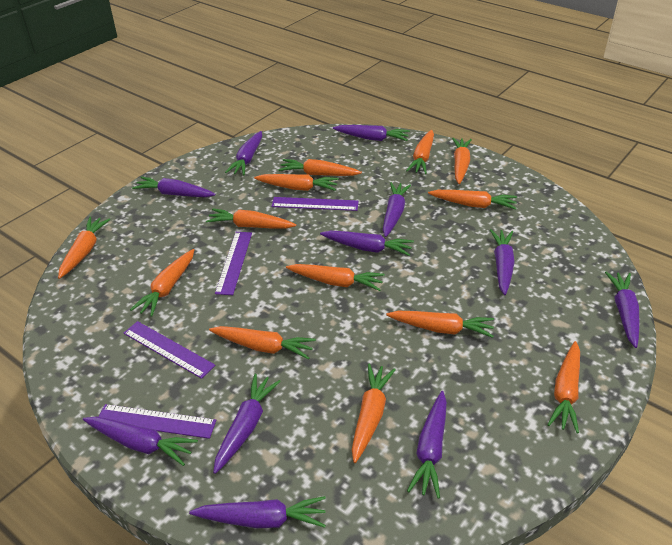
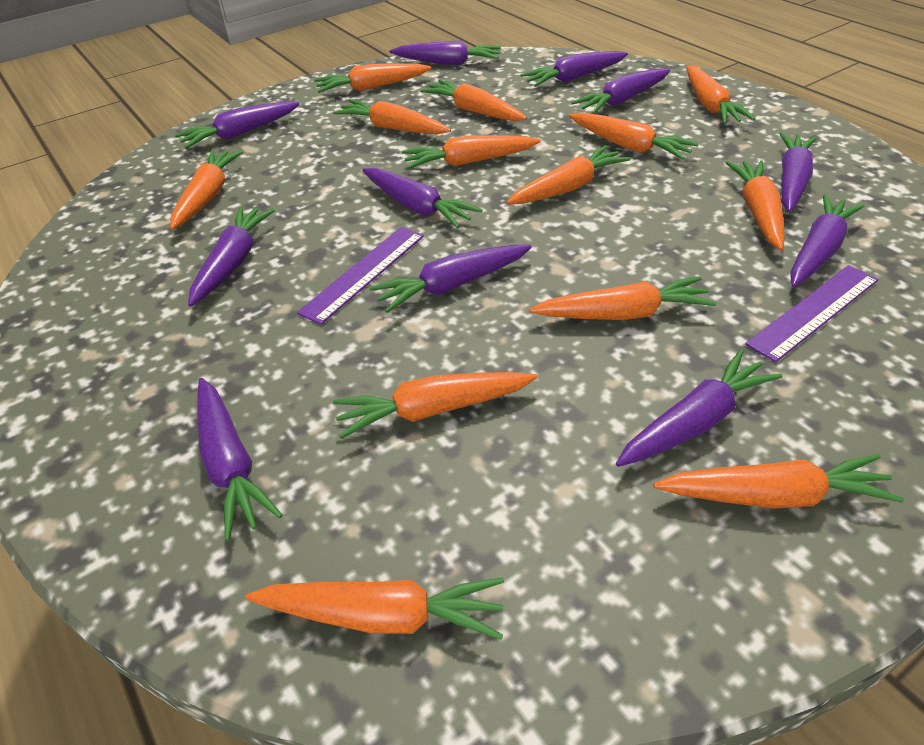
purple ruler: 4 -> 2

